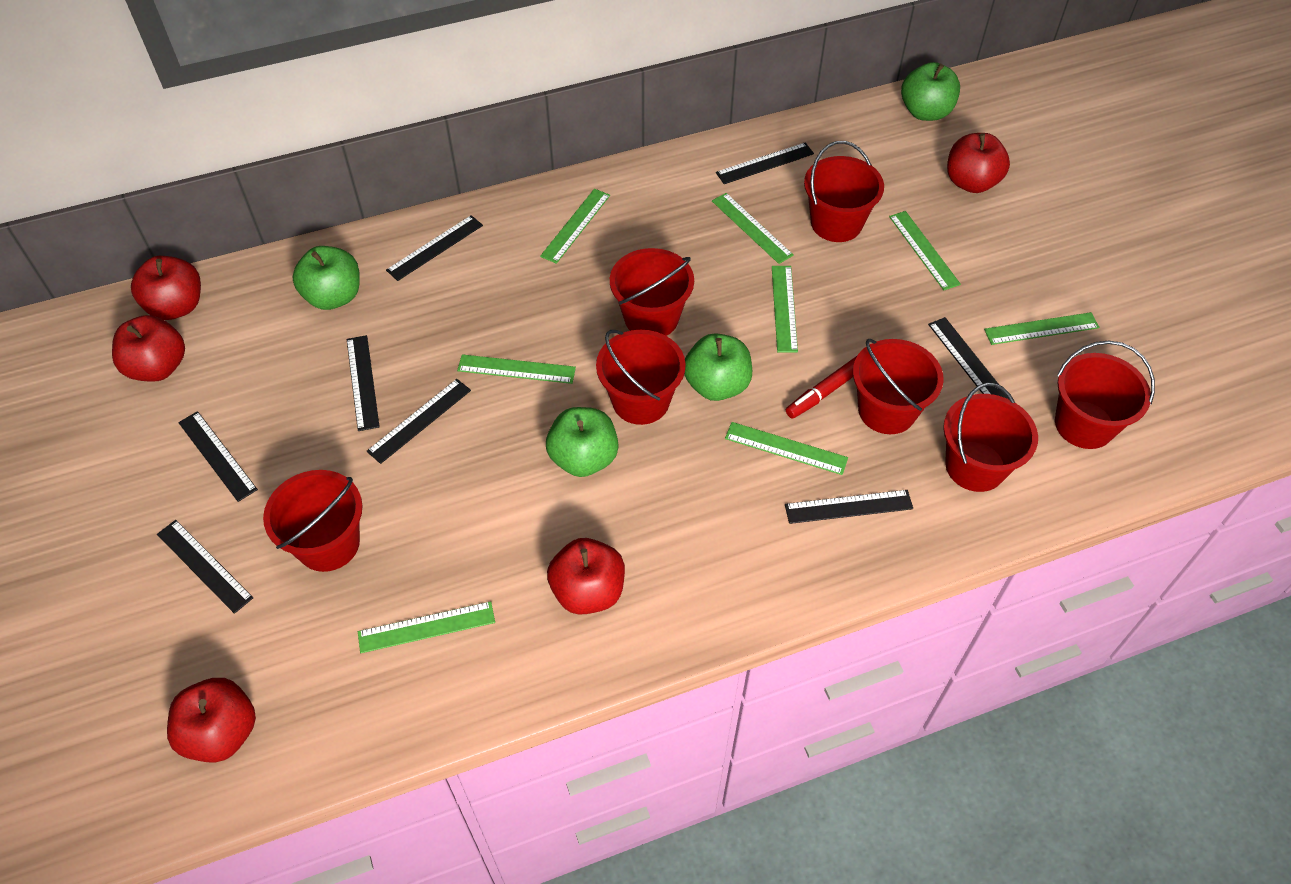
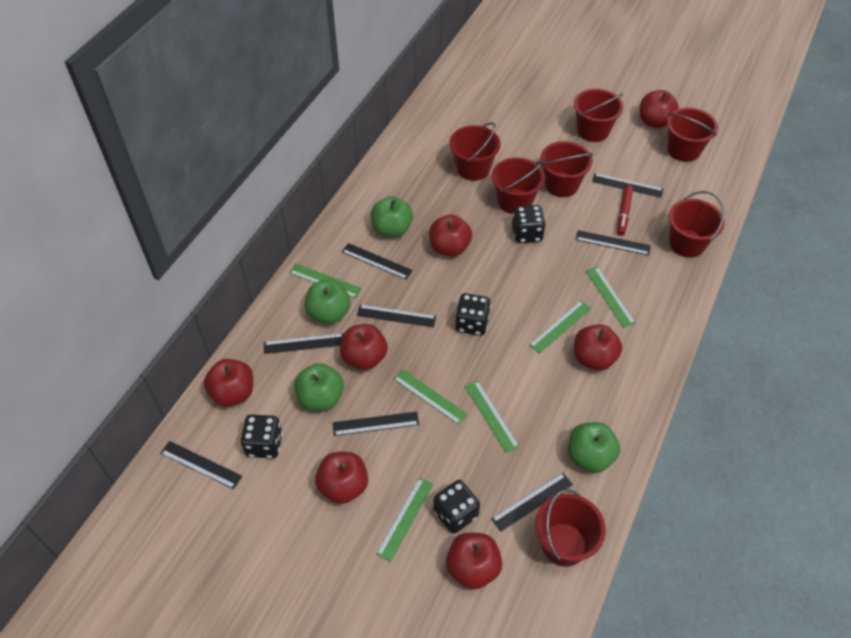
black dice: 0 -> 4
green ruler: 8 -> 6
red apple: 5 -> 7

